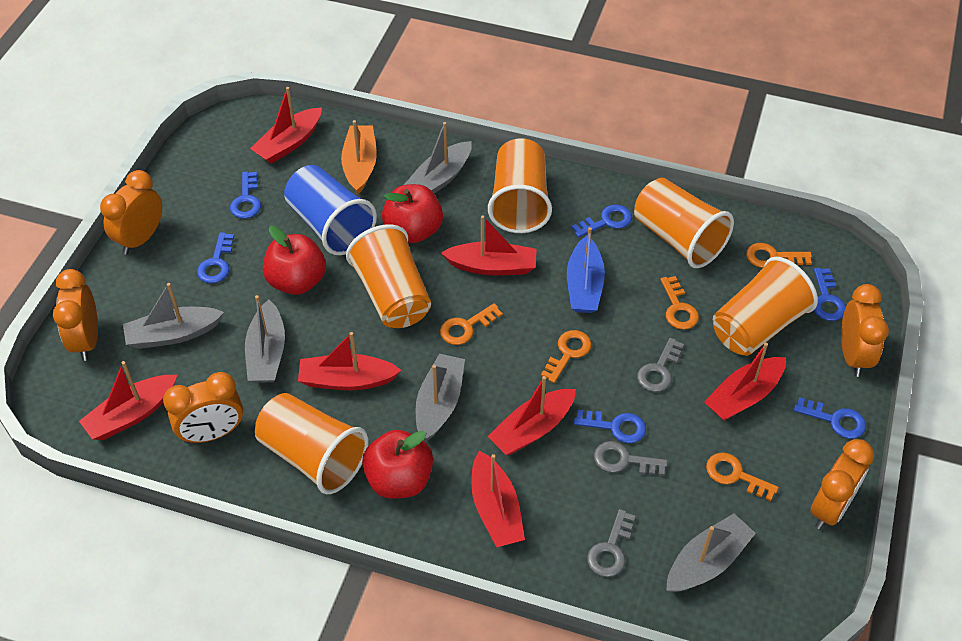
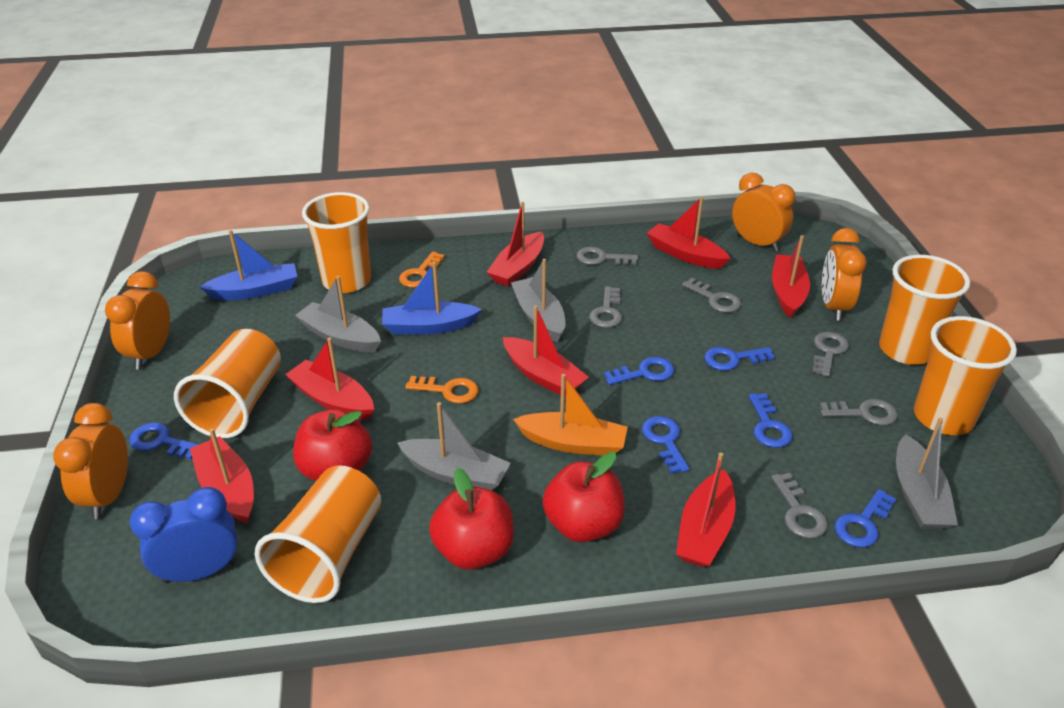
blue boat: 1 -> 2
blue clock: 0 -> 1
blue cup: 1 -> 0
grey boat: 5 -> 4
grey key: 3 -> 6
orange clock: 5 -> 4
orange key: 5 -> 2

